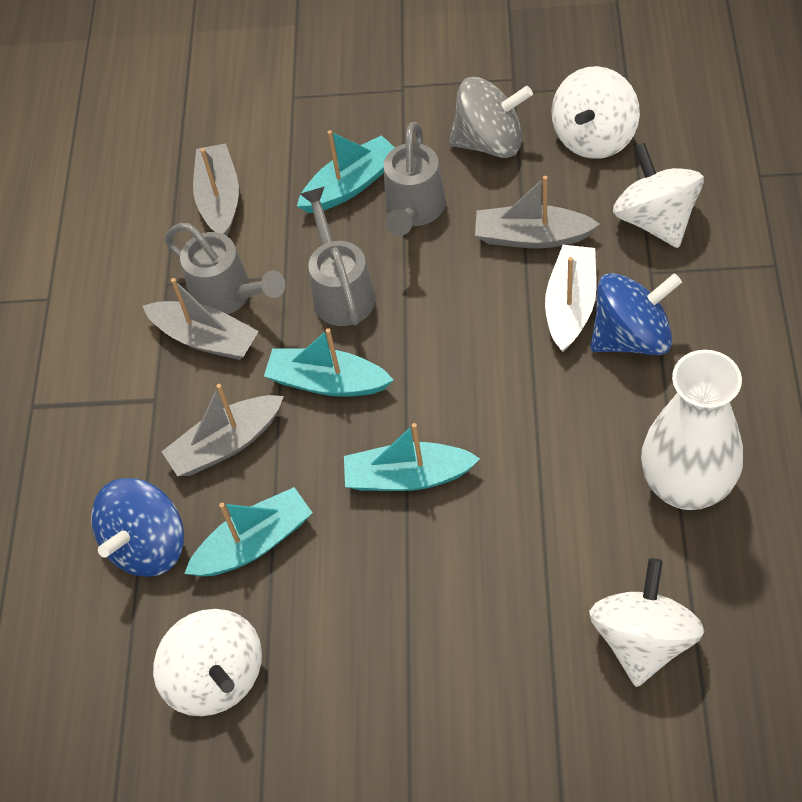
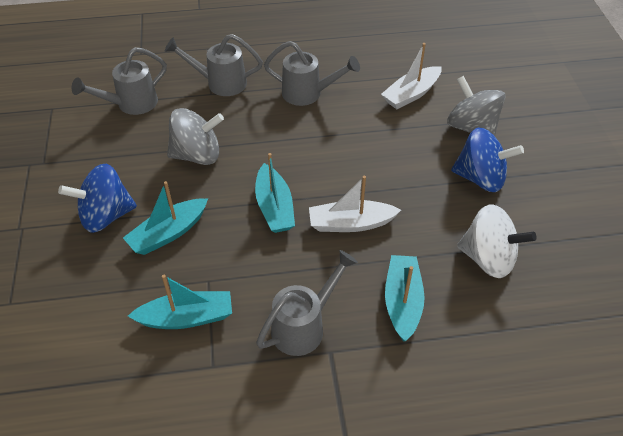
grey boat: 4 -> 0
grey spinning top: 1 -> 2
grey watering can: 3 -> 4
white boat: 1 -> 2
white spinning top: 4 -> 1
white vase: 1 -> 0

